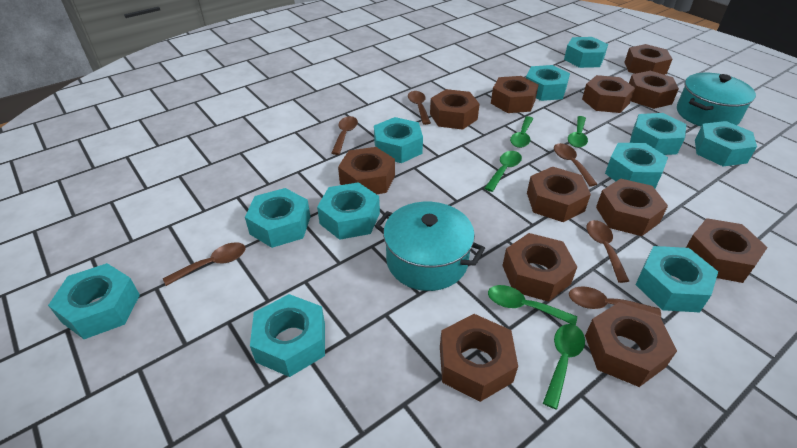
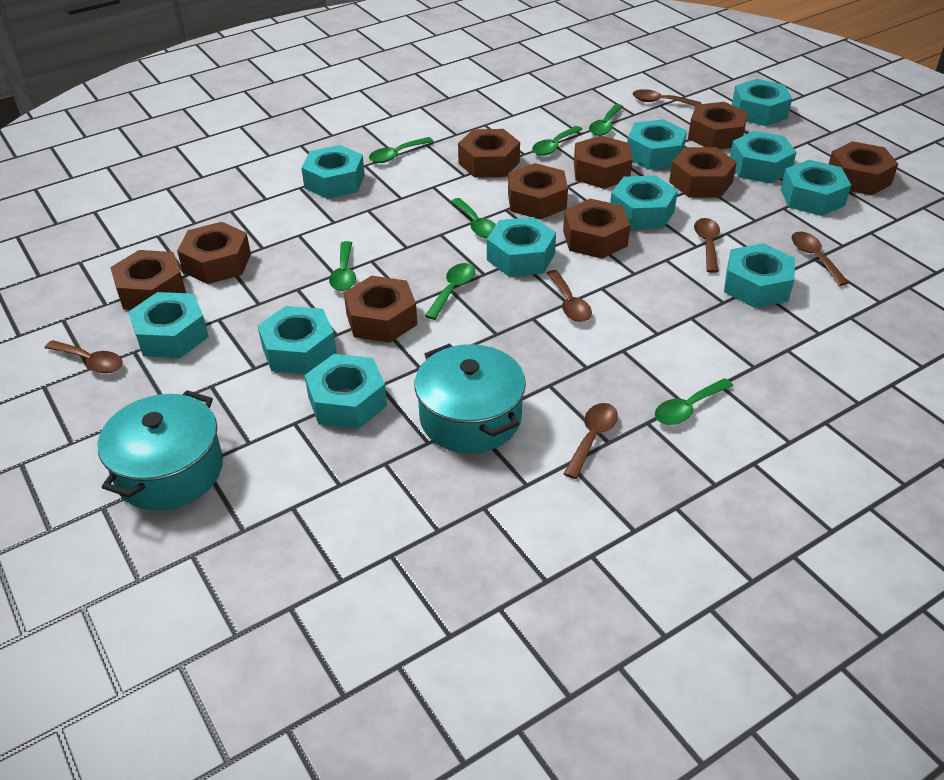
brown nut: 12 -> 10
green spoon: 5 -> 7

